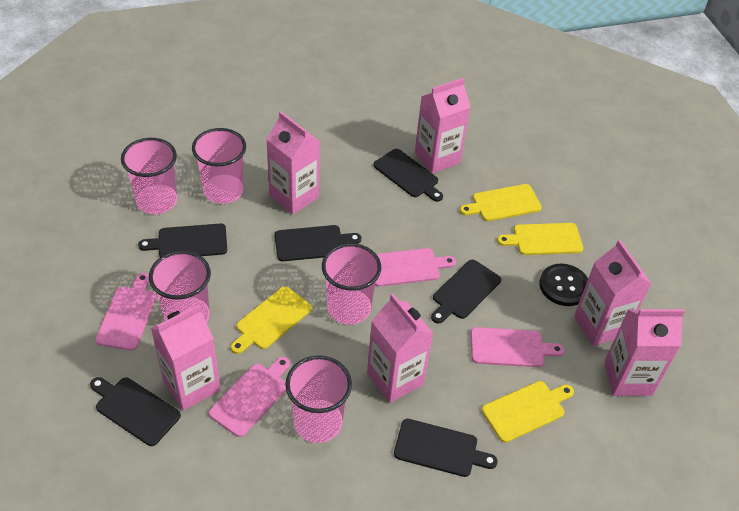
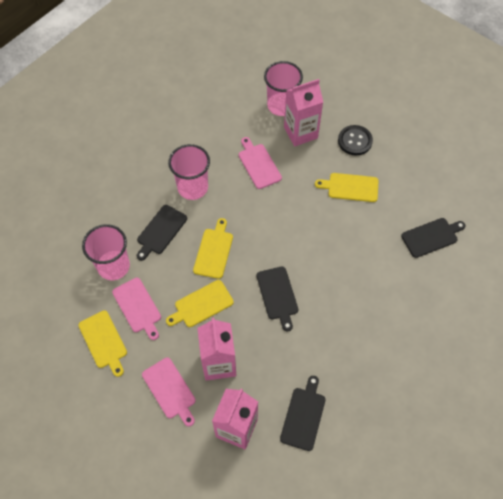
black cutting board: 6 -> 4
pink carton: 6 -> 3
pink cup: 5 -> 3
pink cutting board: 4 -> 3

